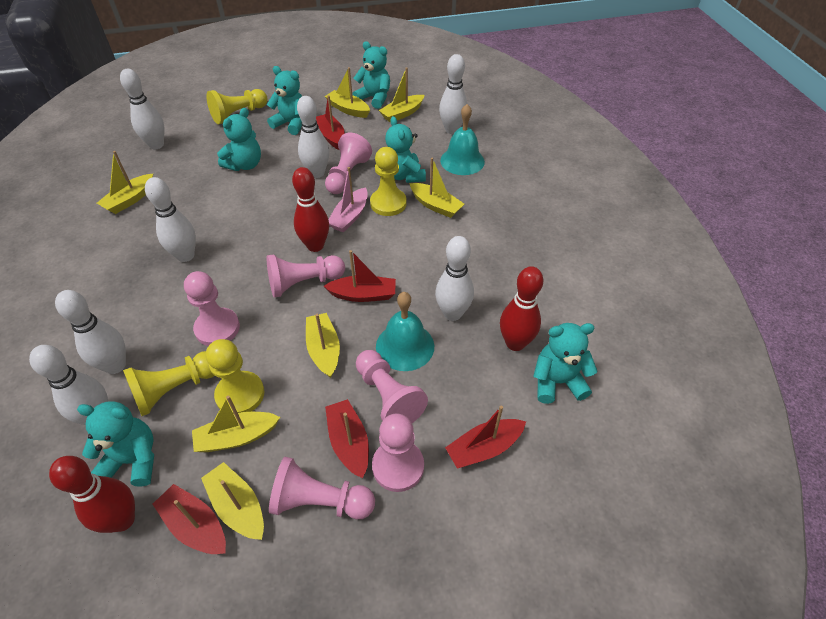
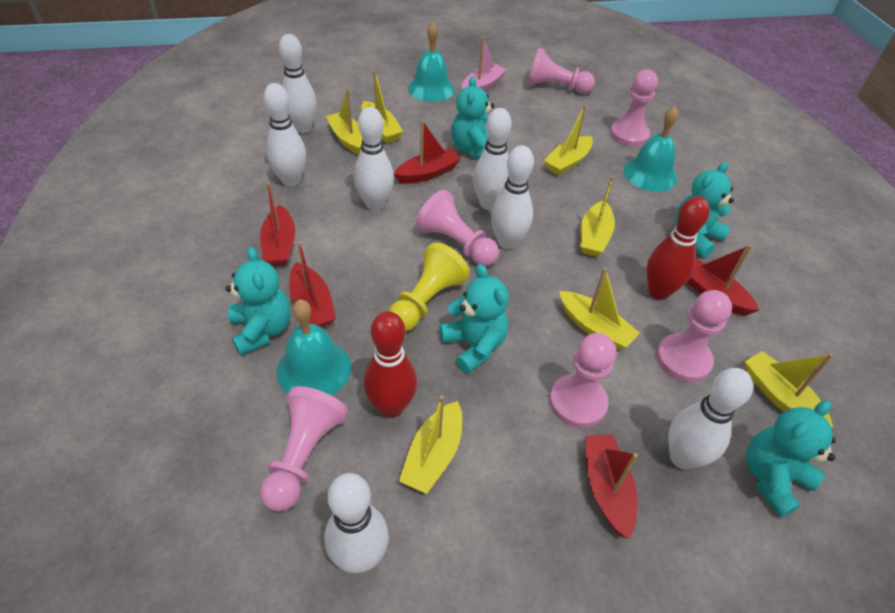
red bowling pin: 3 -> 2
turquoise bell: 2 -> 3
turquoise teddy bear: 6 -> 5
yellow pawn: 4 -> 1

